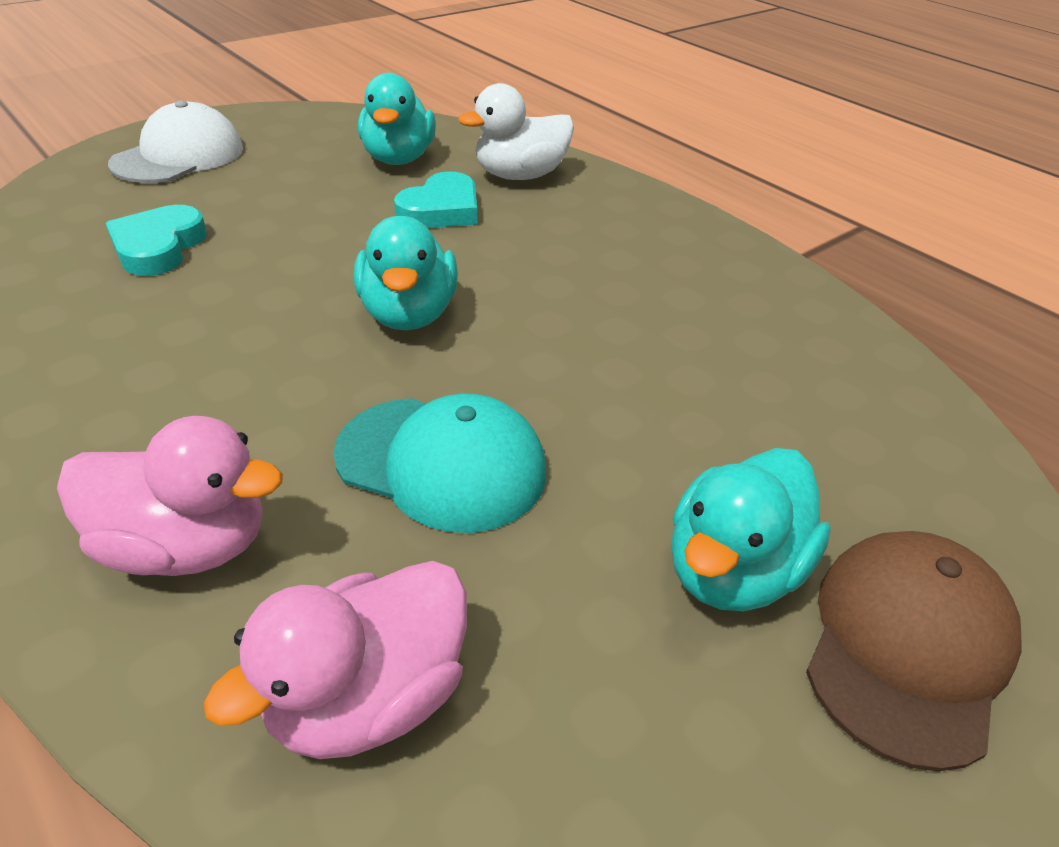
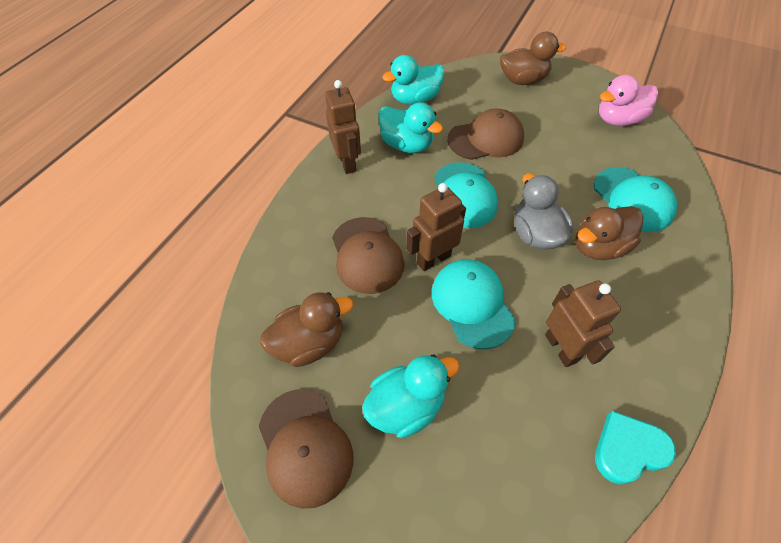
brown cap: 1 -> 3
brown duck: 0 -> 3
brown robot: 0 -> 3
grey duck: 0 -> 1
pink duck: 2 -> 1
turquoise cap: 1 -> 3
turquoise heart: 2 -> 1
white cap: 1 -> 0
white duck: 1 -> 0

